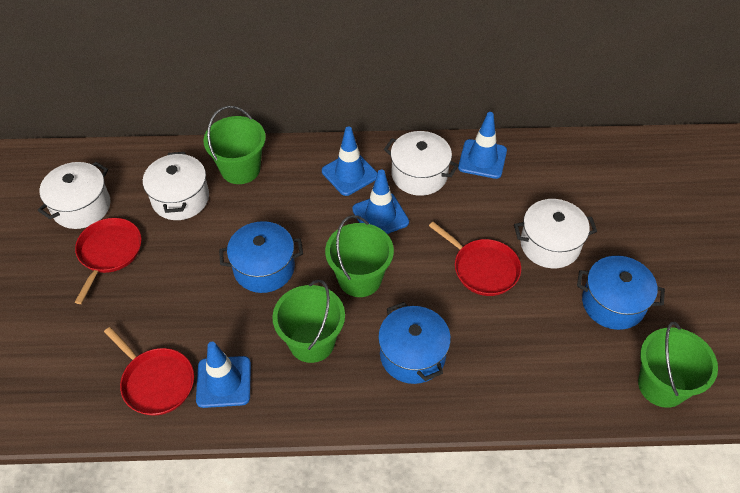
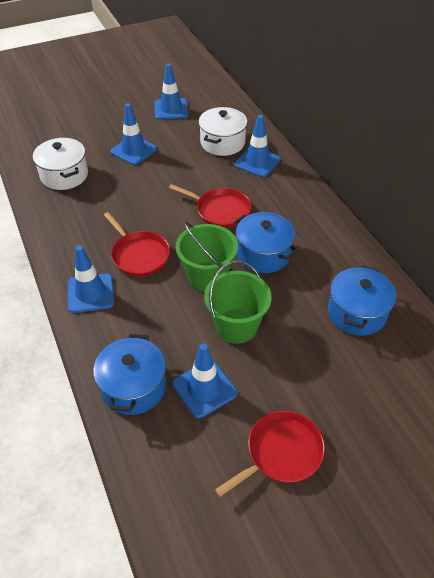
blue traffic cone: 4 -> 5
green bucket: 4 -> 2
white pot: 4 -> 2

